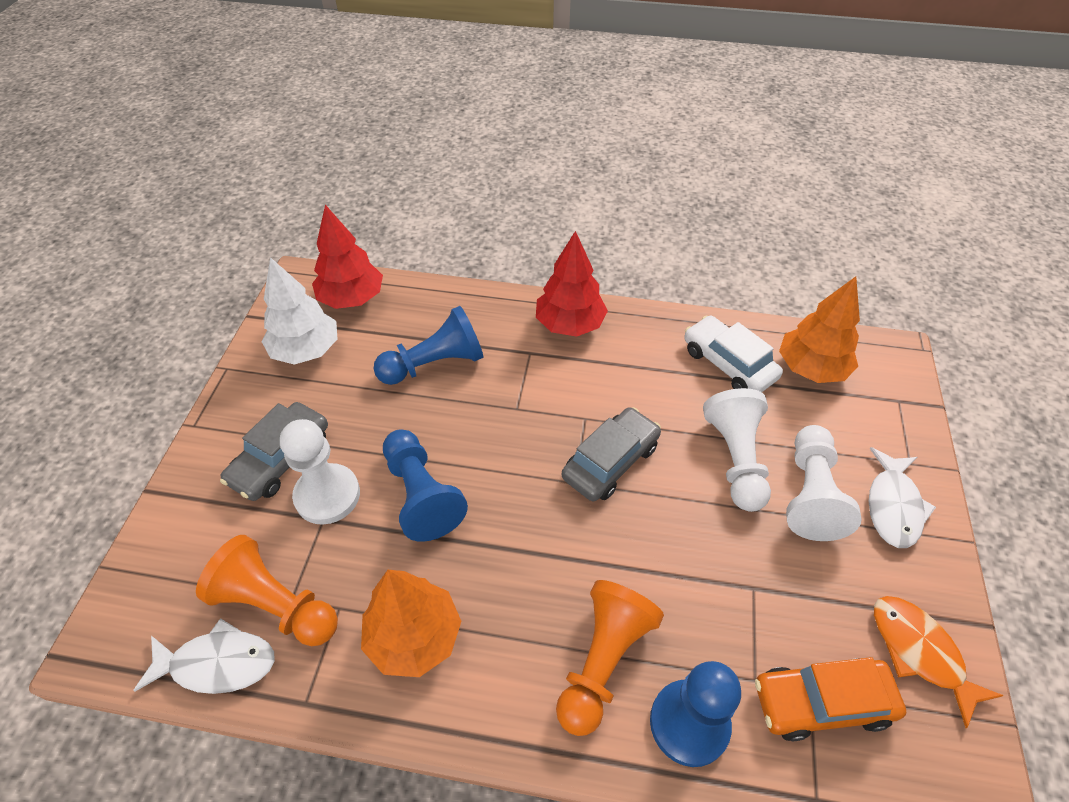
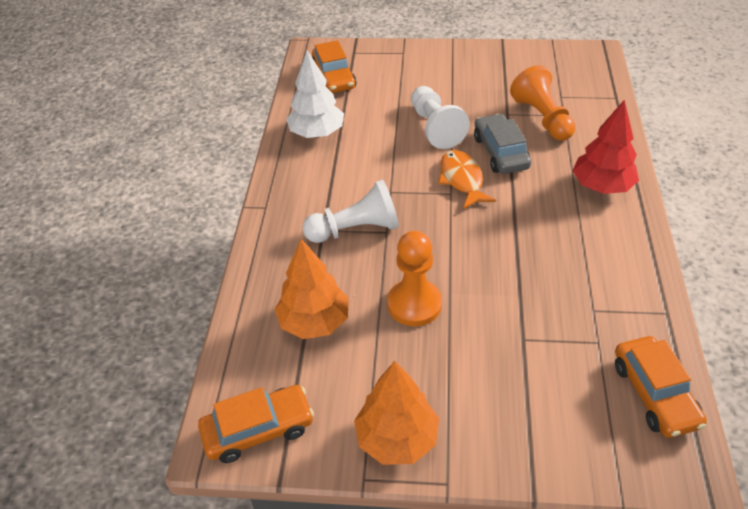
blue pawn: 3 -> 0
grey car: 2 -> 1
orange car: 1 -> 3
red tree: 2 -> 1
white car: 1 -> 0
white fish: 2 -> 0
white pawn: 3 -> 2

